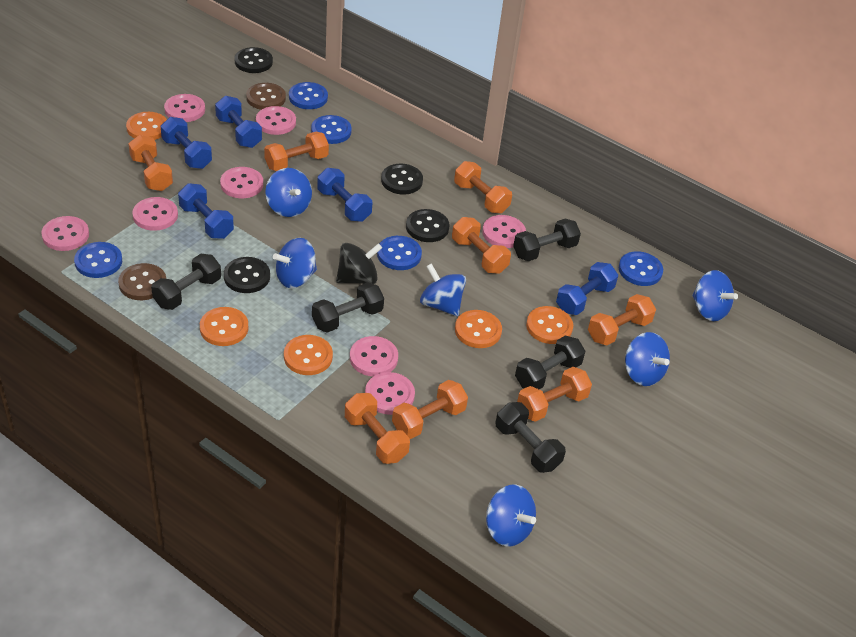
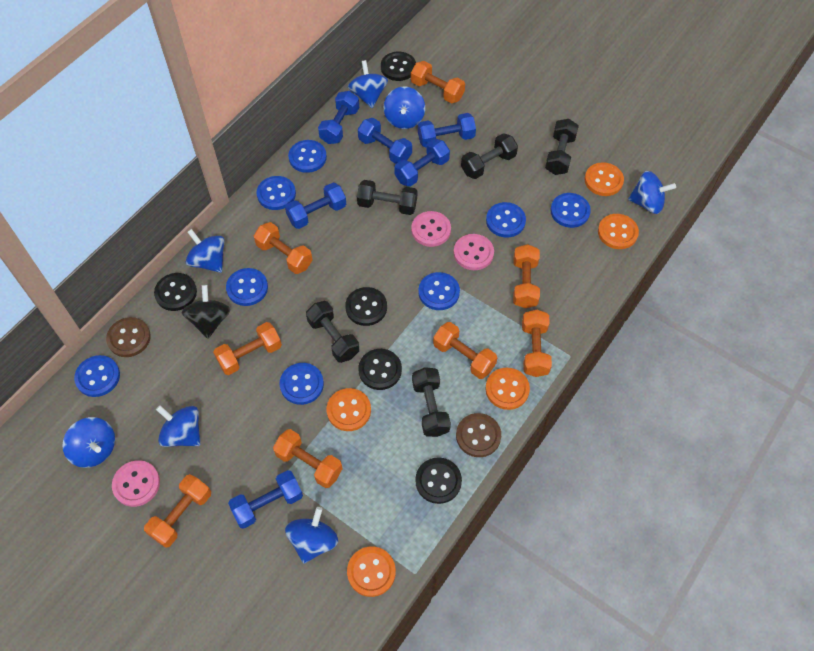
black button: 4 -> 5
blue button: 5 -> 8
blue dumbbell: 5 -> 6
blue spinning top: 6 -> 7
pink button: 8 -> 3

